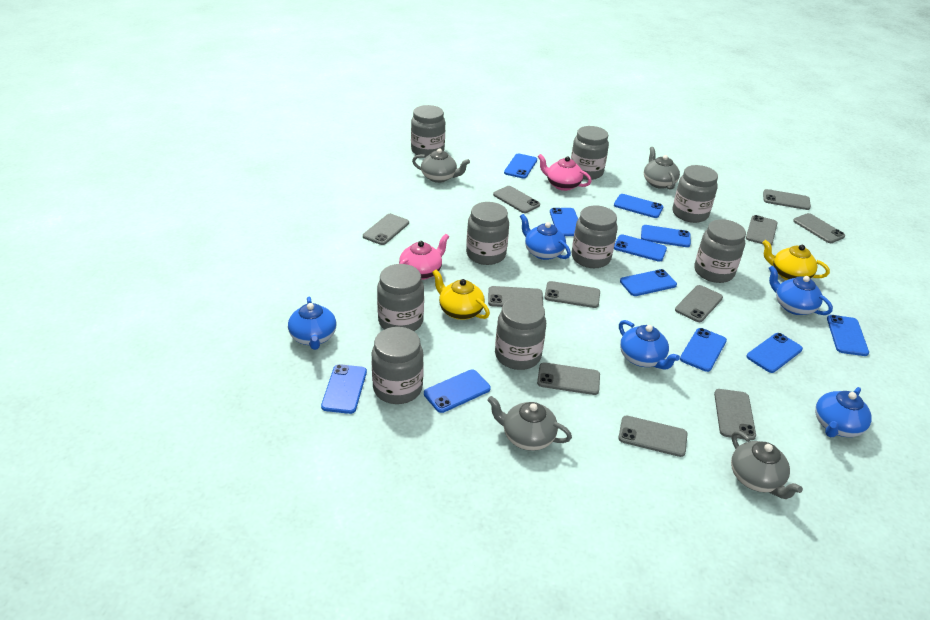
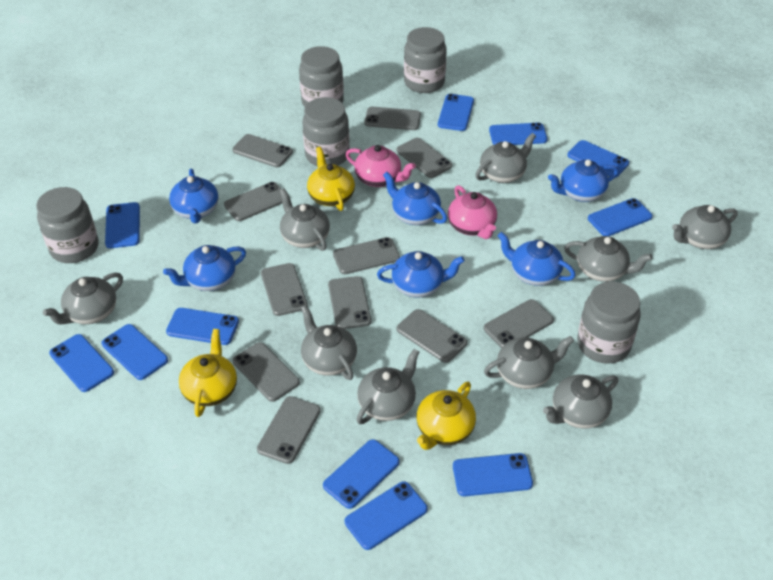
blue teapot: 5 -> 6
grey jar: 9 -> 5
grey teapot: 4 -> 9
yellow teapot: 2 -> 3

